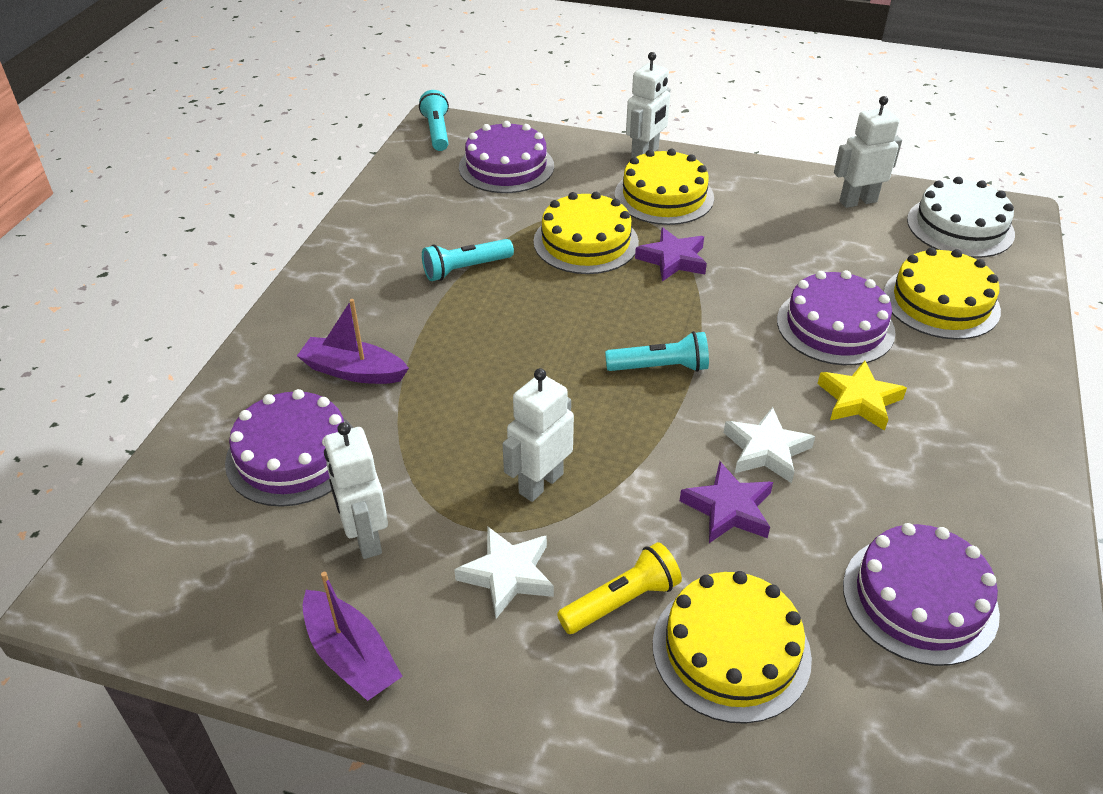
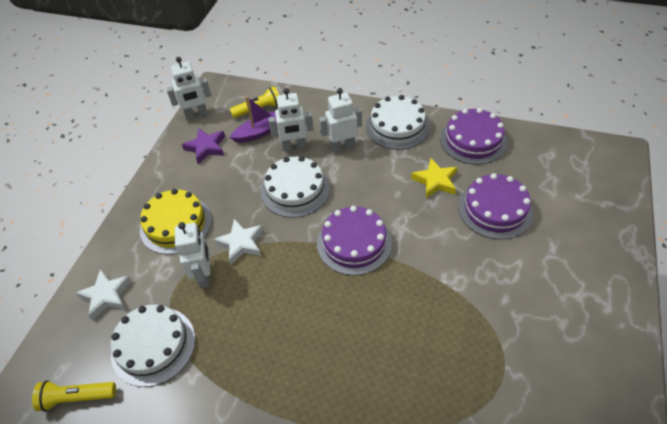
purple boat: 2 -> 1
purple cake: 4 -> 3
purple star: 2 -> 1
turquoise flashlight: 3 -> 0
white cake: 1 -> 3
yellow cake: 4 -> 1
yellow flashlight: 1 -> 2

